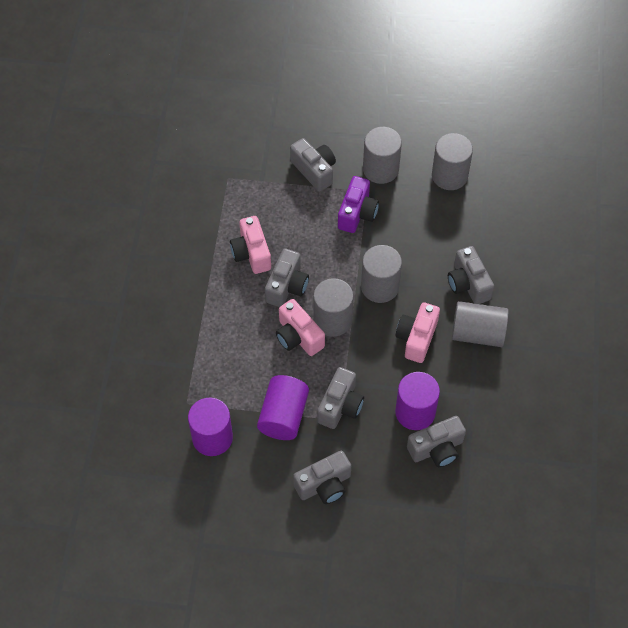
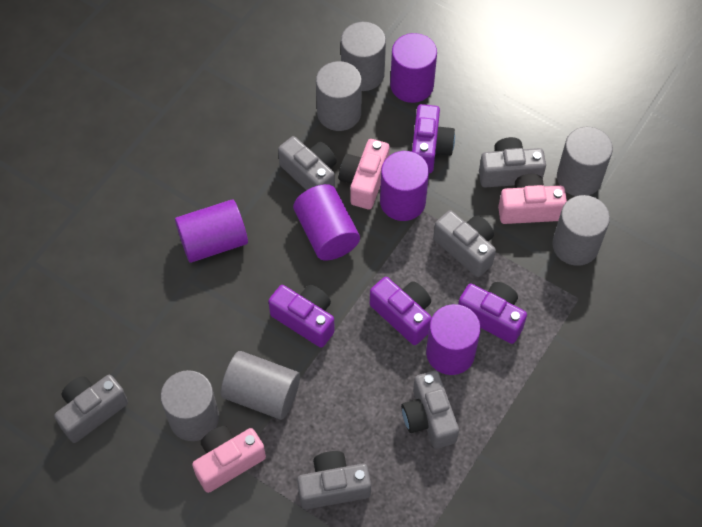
grey cylinder: 5 -> 6
purple camera: 1 -> 4
purple cylinder: 3 -> 5

